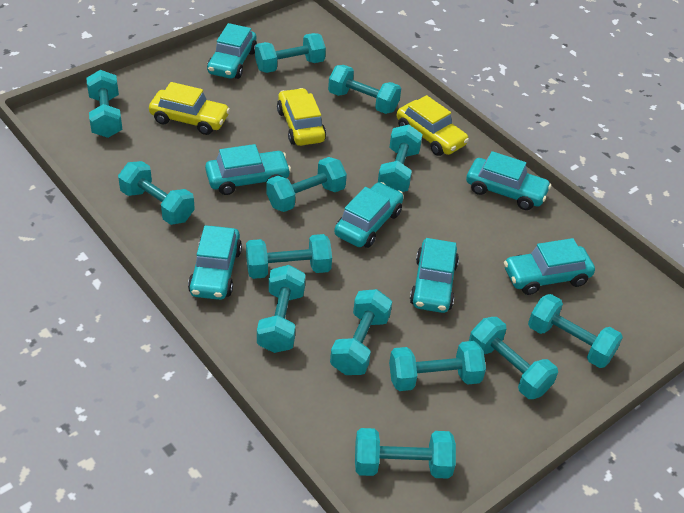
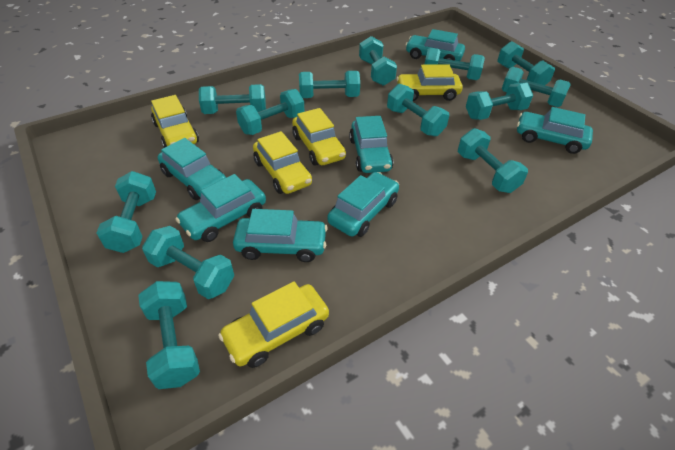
yellow car: 3 -> 5

